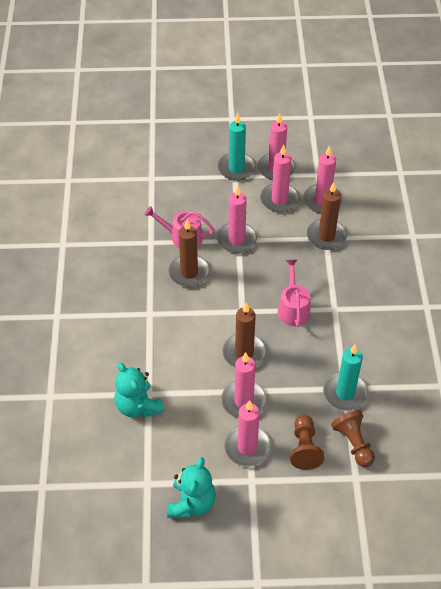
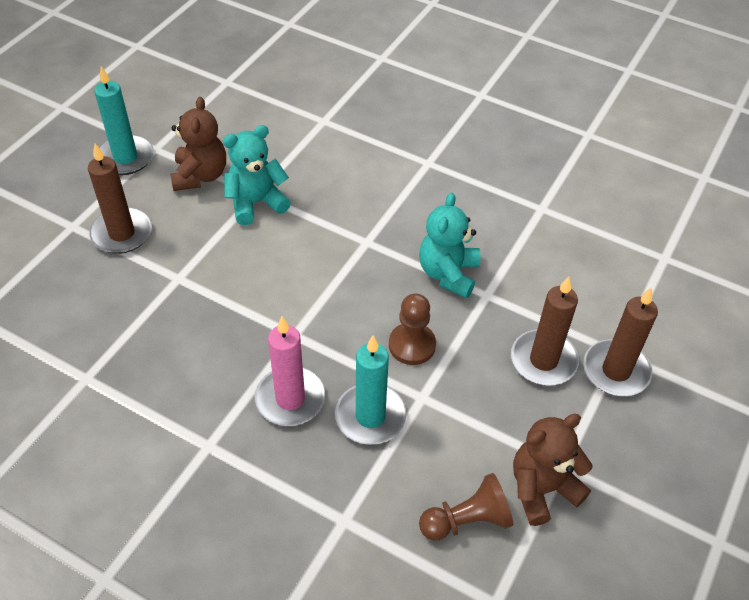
brown teddy bear: 0 -> 2
pink candle: 6 -> 1
pink watering can: 2 -> 0

